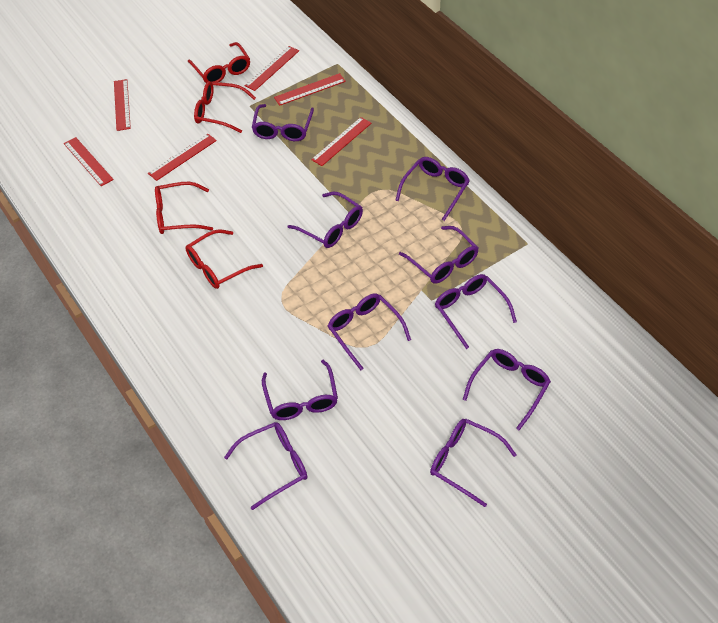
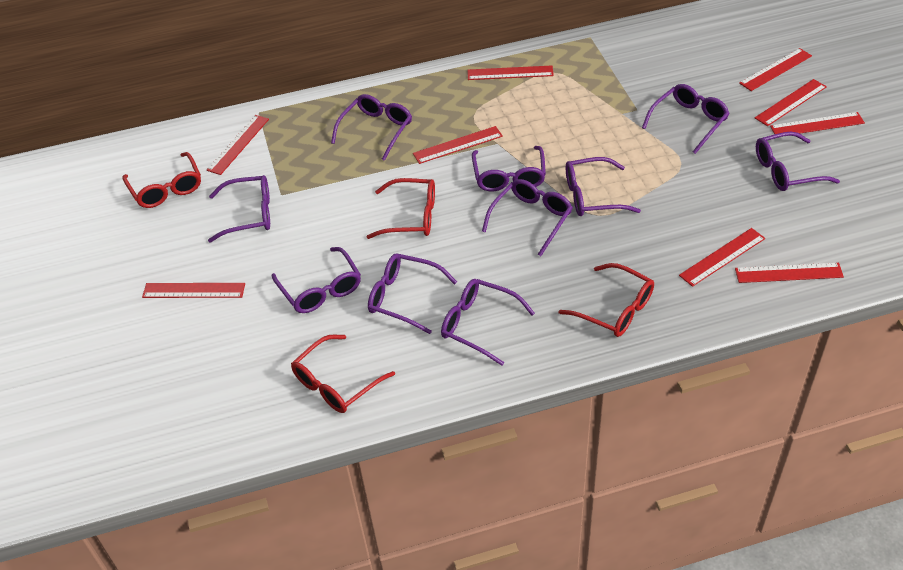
red ruler: 6 -> 9

